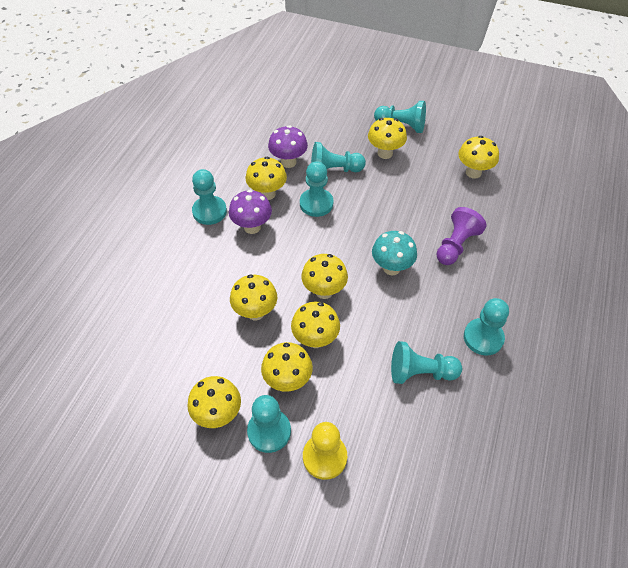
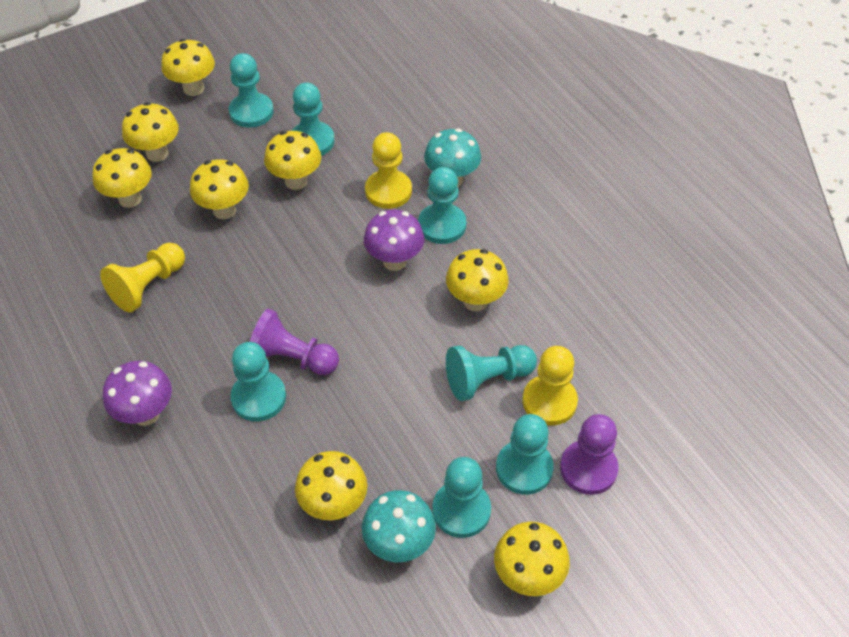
purple pawn: 1 -> 2
turquoise mushroom: 1 -> 2
yellow pawn: 1 -> 3

